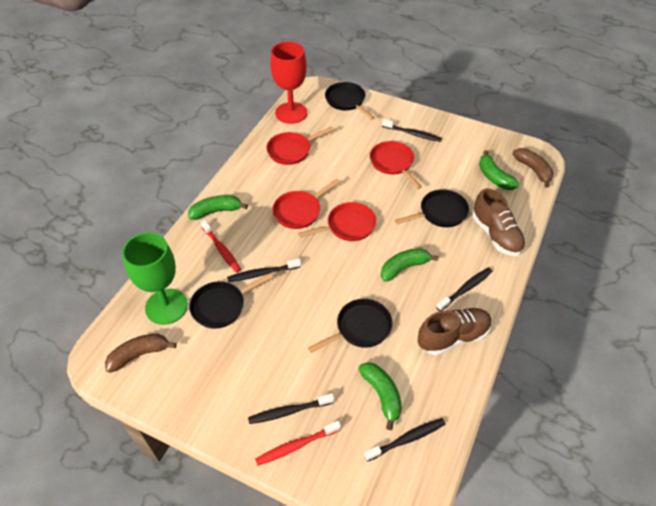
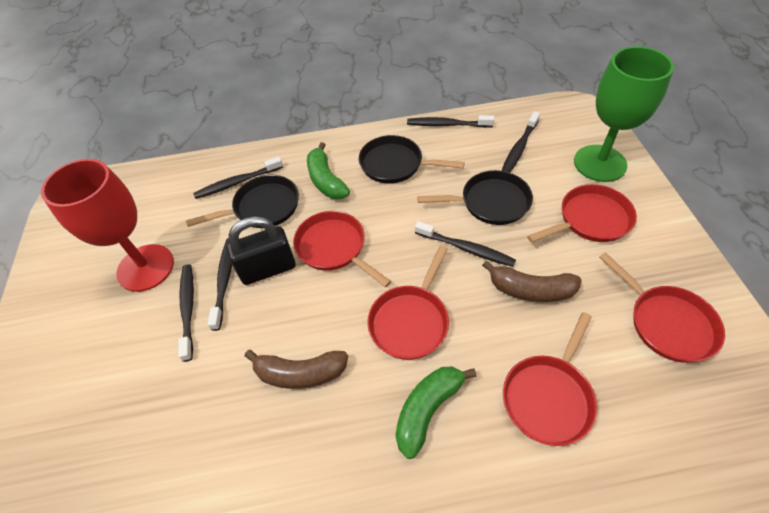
black padlock: 0 -> 1
black pan: 4 -> 3
black toothbrush: 5 -> 6
brown shoe: 2 -> 0
green banana: 4 -> 2
red pan: 4 -> 5
red toothbrush: 2 -> 0

